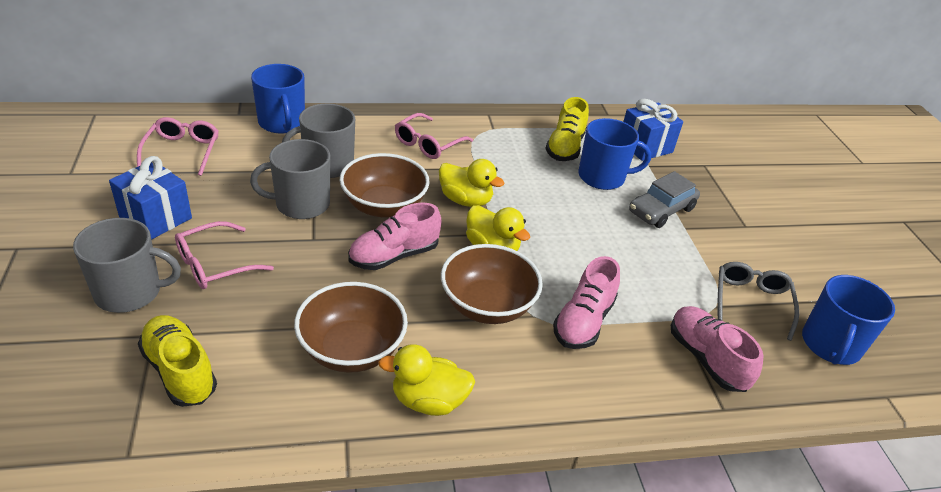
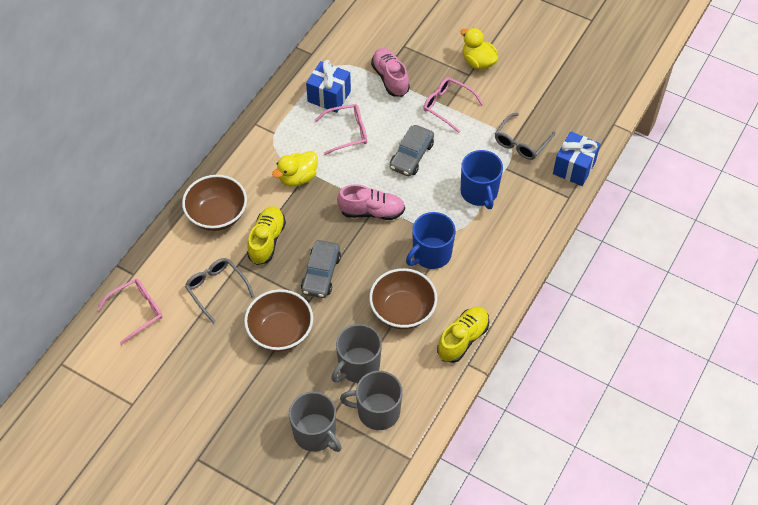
blue mug: 3 -> 2
grey car: 1 -> 2
grey glasses: 1 -> 2
pink shoe: 3 -> 2
yellow duck: 3 -> 2

